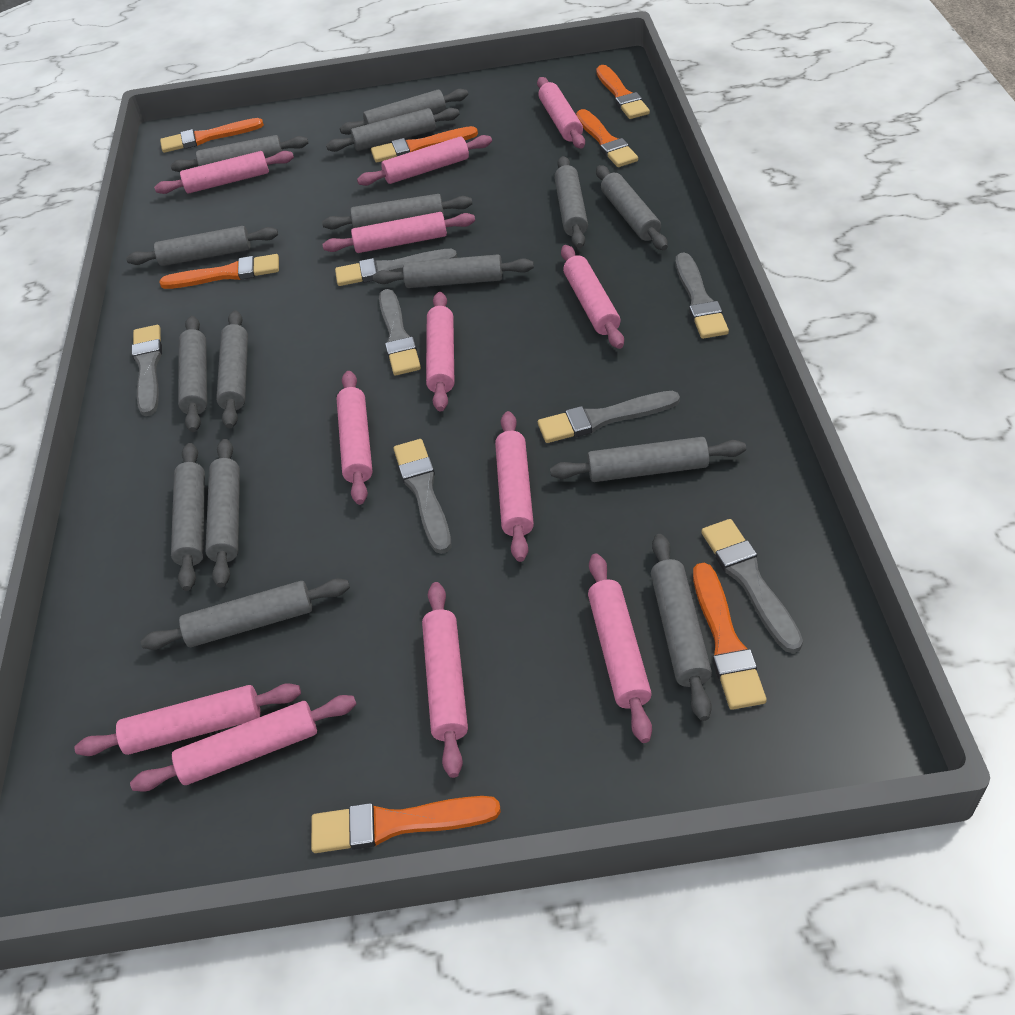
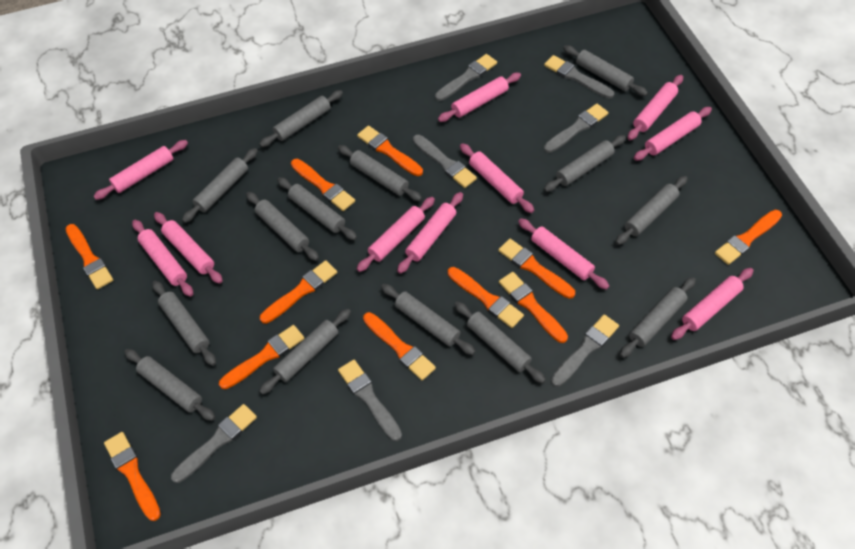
grey rolling pin: 15 -> 14
orange brush: 7 -> 11
pink rolling pin: 12 -> 11

